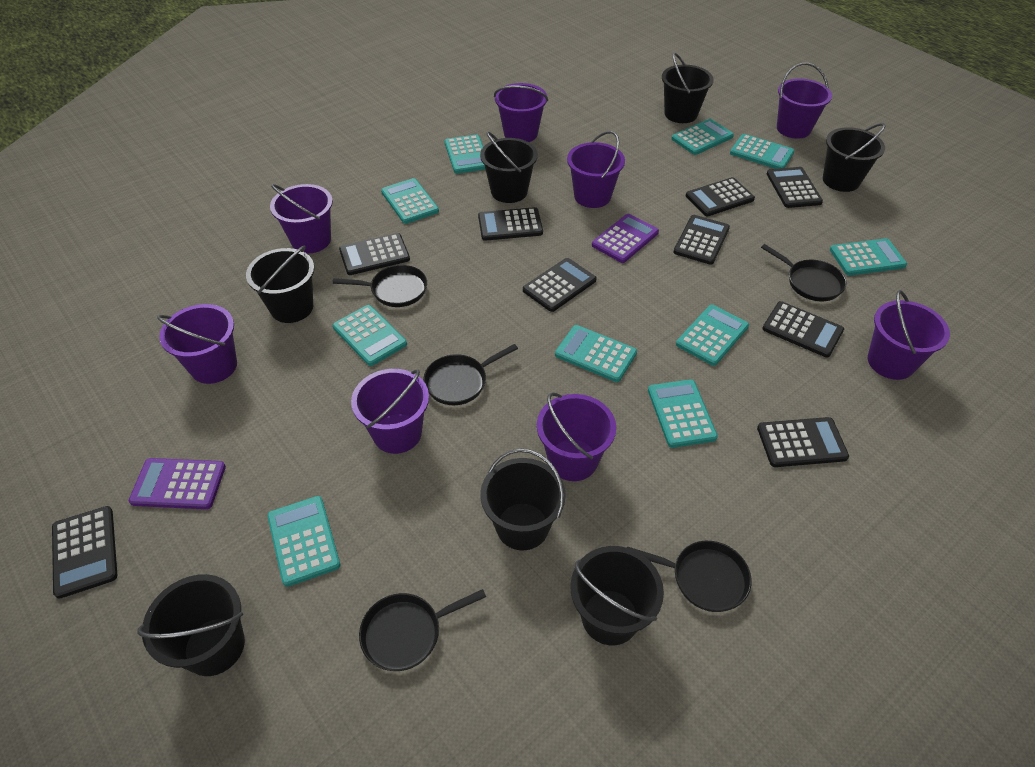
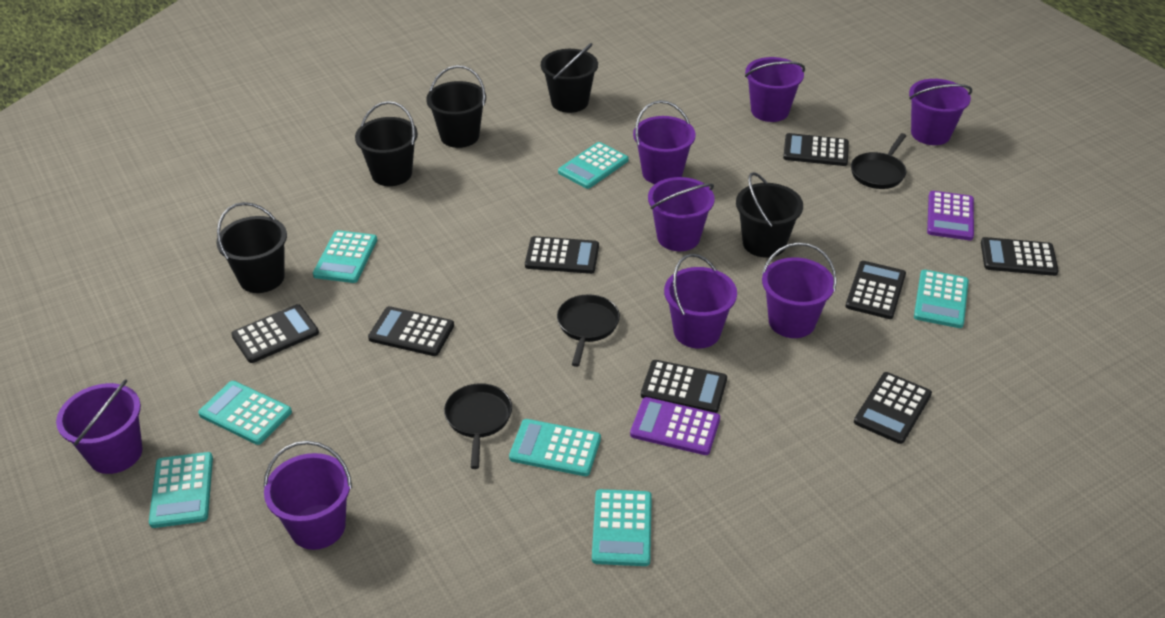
black bucket: 7 -> 5
black calculator: 9 -> 8
black pan: 5 -> 3
turquoise calculator: 10 -> 7

